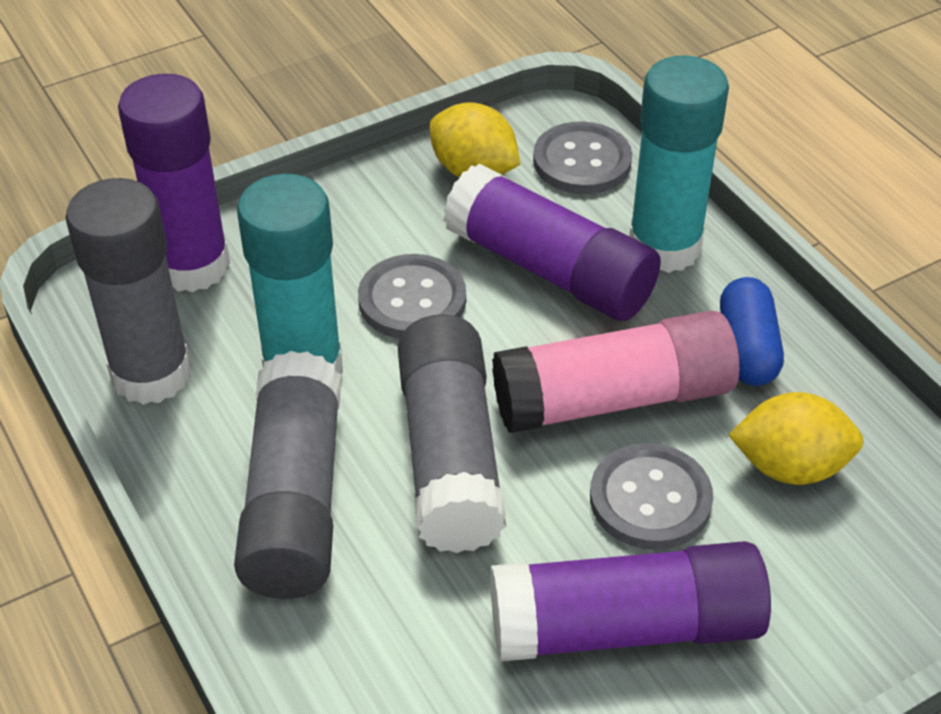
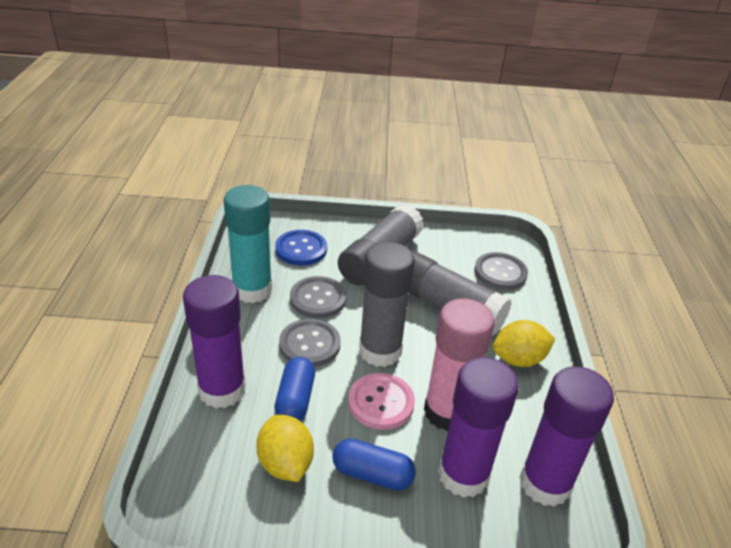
blue button: 0 -> 1
blue capsule: 1 -> 2
pink button: 0 -> 1
turquoise glue stick: 2 -> 1

